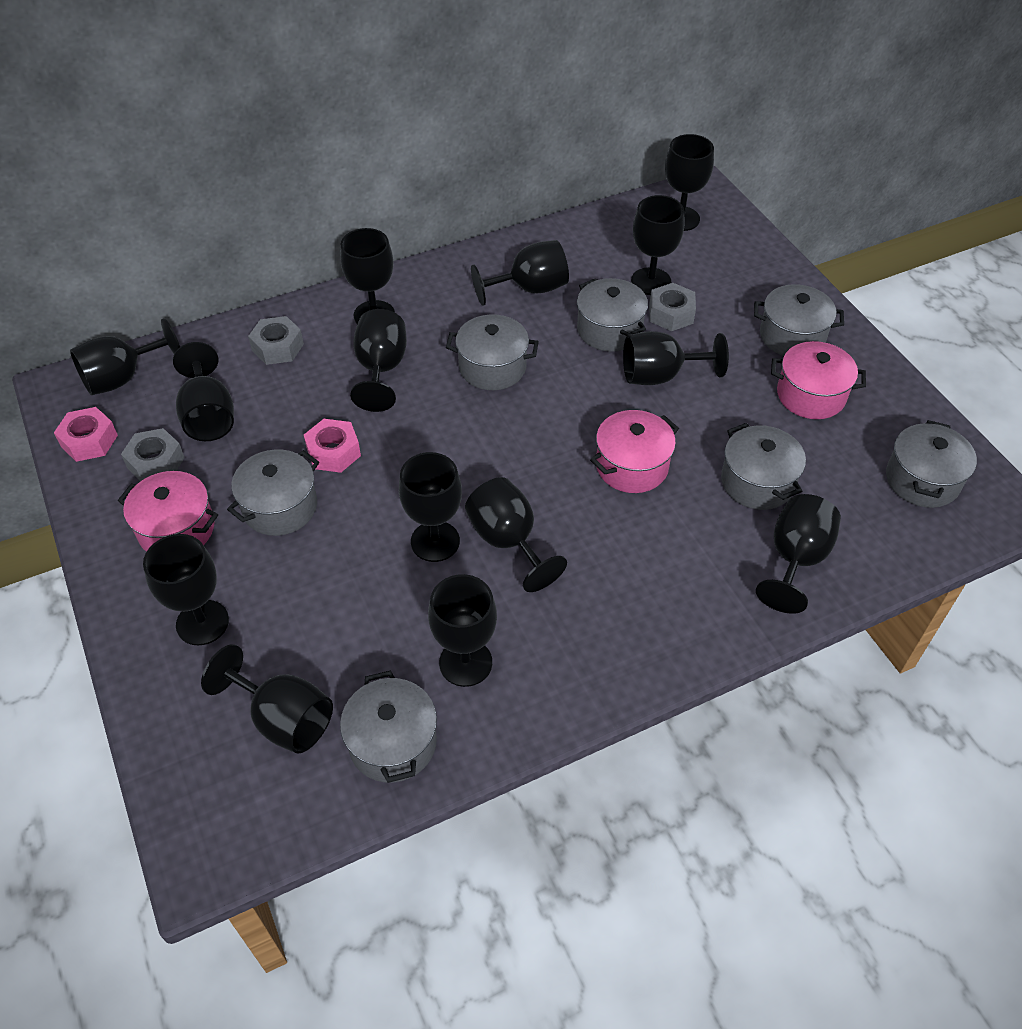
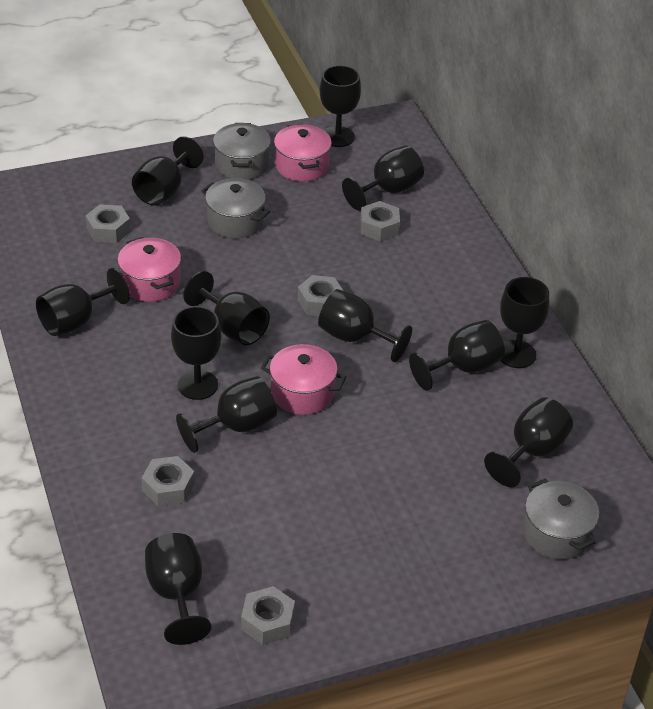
black goblet: 14 -> 12
grey nut: 3 -> 5
grey pot: 7 -> 3
pink nut: 2 -> 0

